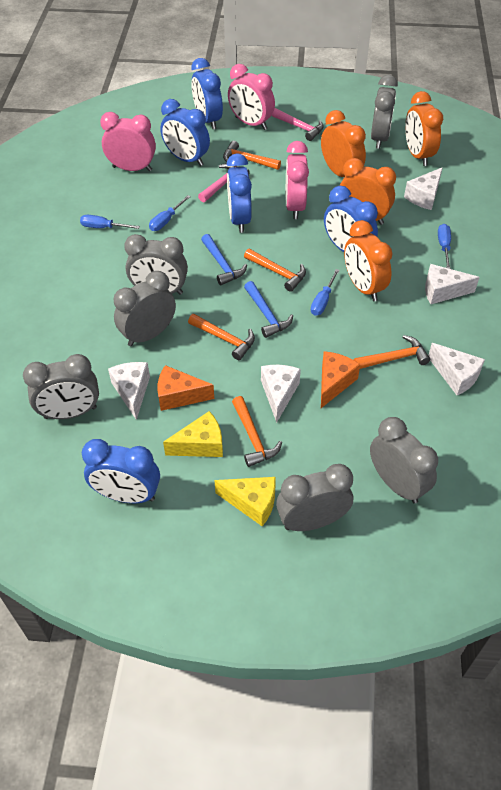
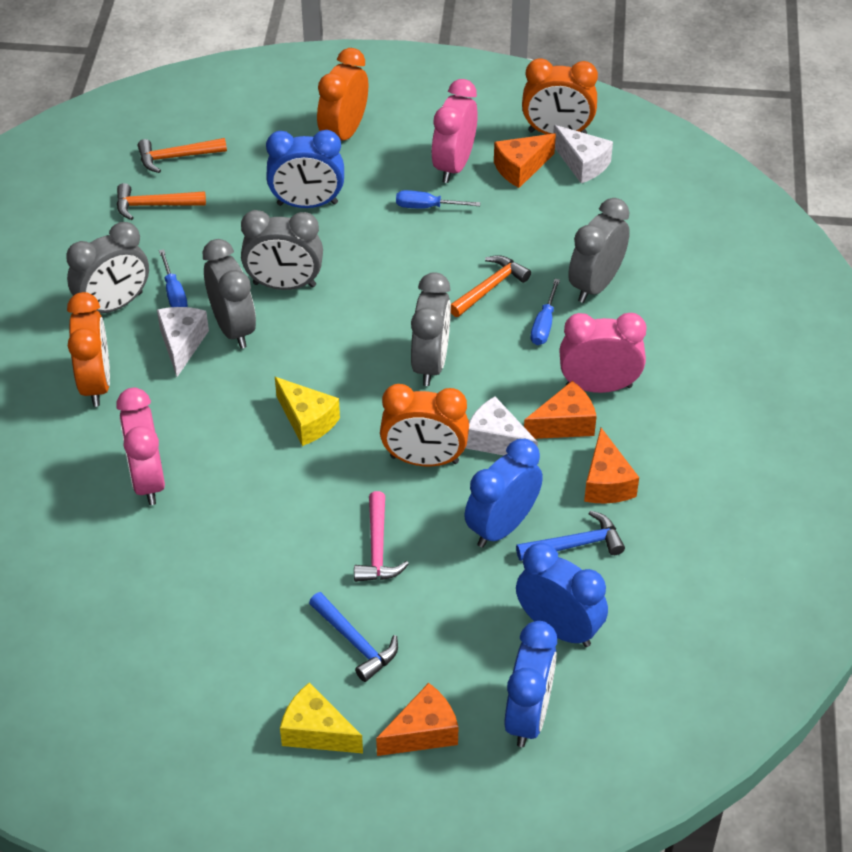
blue clock: 5 -> 4
blue screwdriver: 4 -> 3
grey clock: 6 -> 5
orange cheese: 2 -> 4
orange hammer: 5 -> 3
pink hammer: 2 -> 1
white cheese: 5 -> 3

